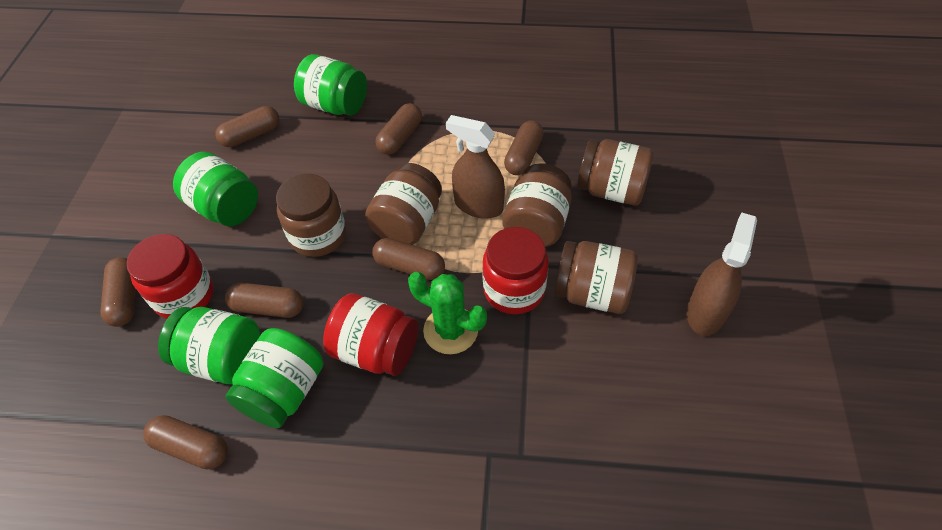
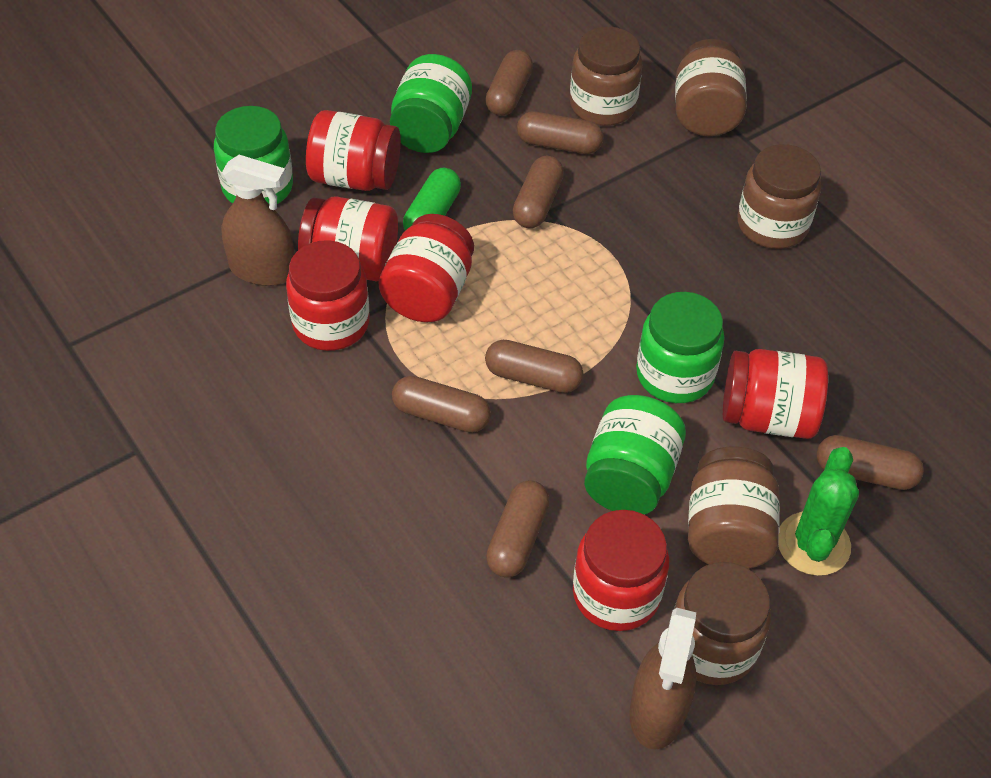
green capsule: 0 -> 1
red jar: 3 -> 6

